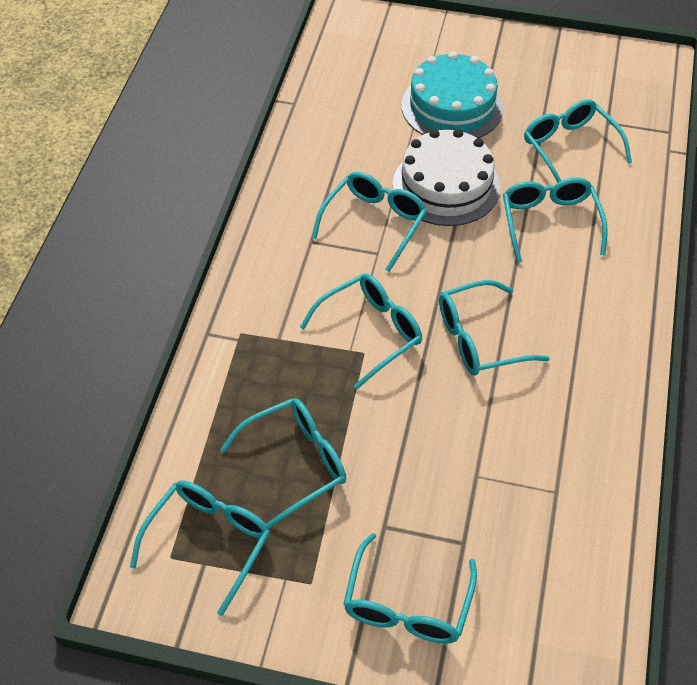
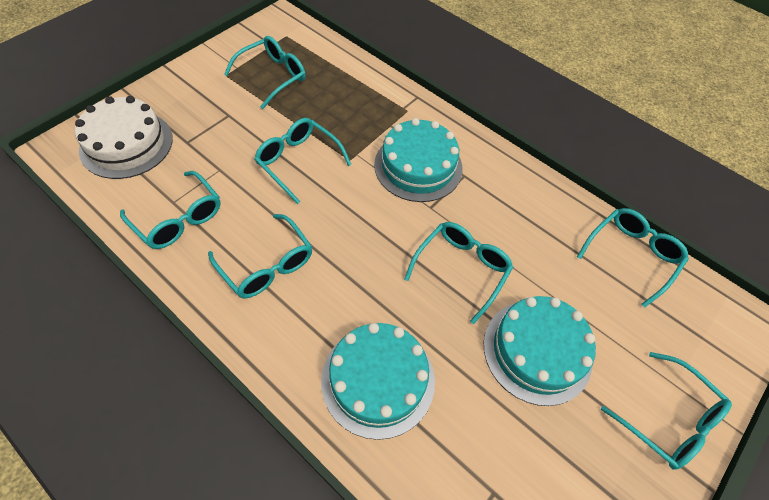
turquoise cake: 1 -> 3
turquoise glasses: 8 -> 7

